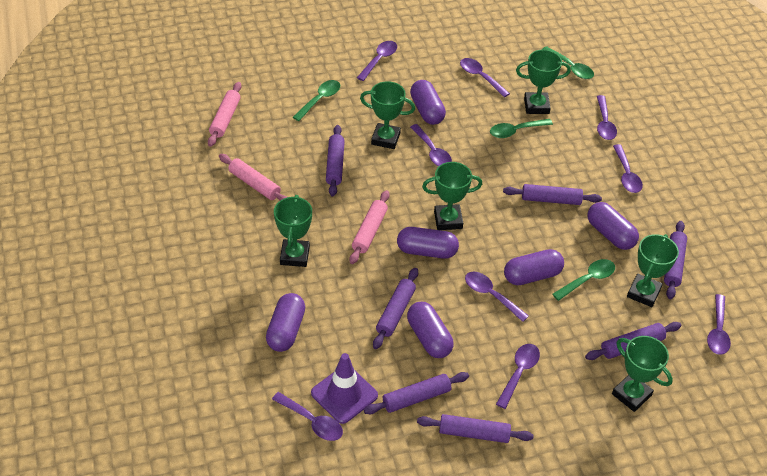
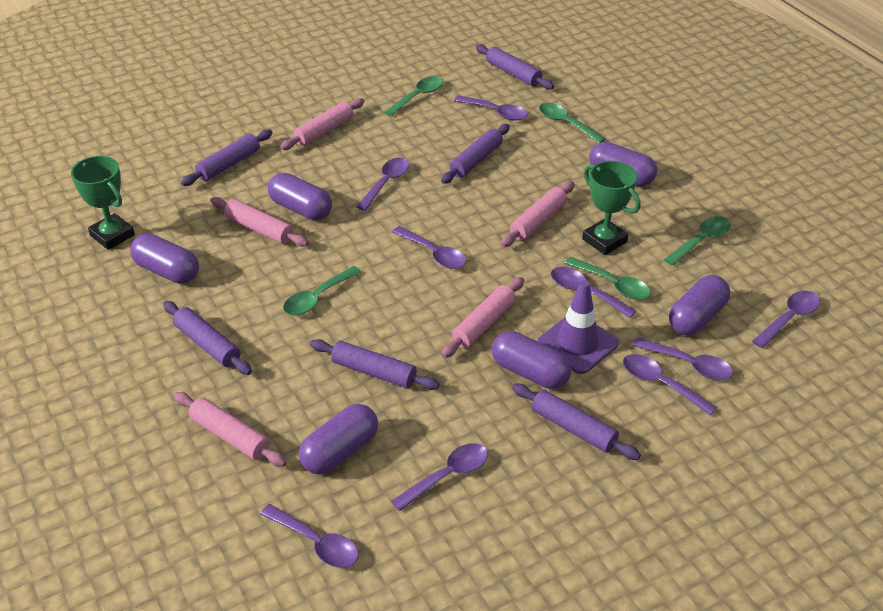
green spoon: 4 -> 5
green trophy: 6 -> 2
pink rolling pin: 3 -> 5
purple rolling pin: 7 -> 6

